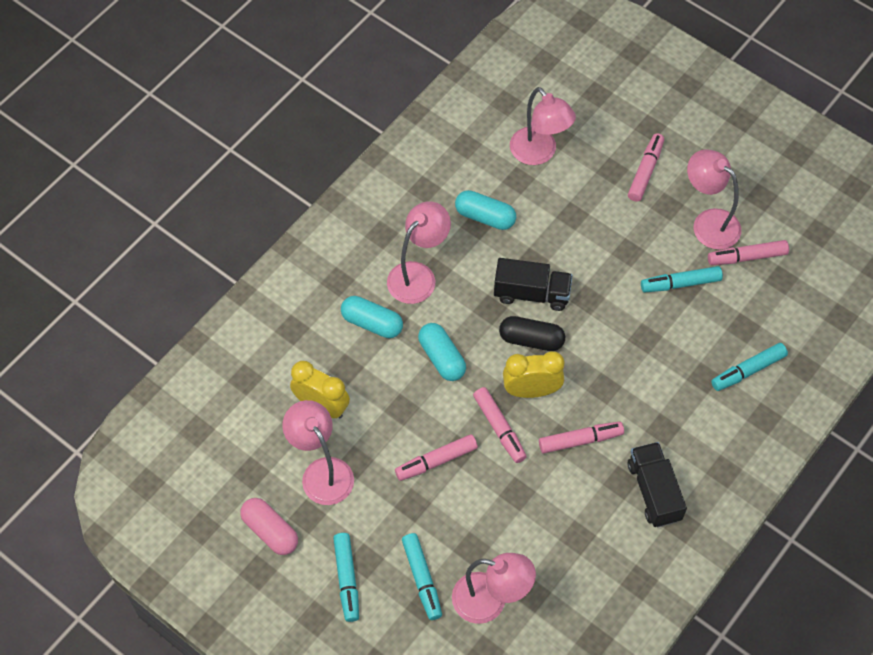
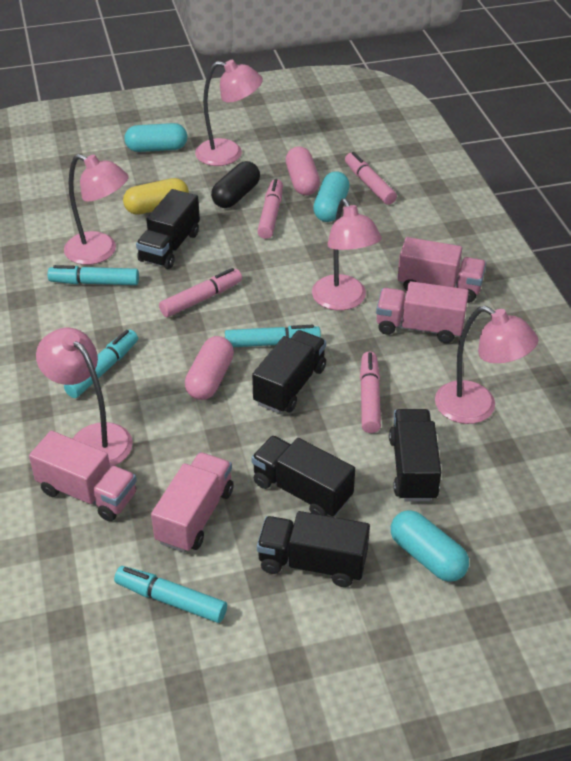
black truck: 2 -> 5
pink capsule: 1 -> 2
pink marker: 5 -> 4
pink truck: 0 -> 4
yellow capsule: 0 -> 1
yellow clock: 2 -> 0

